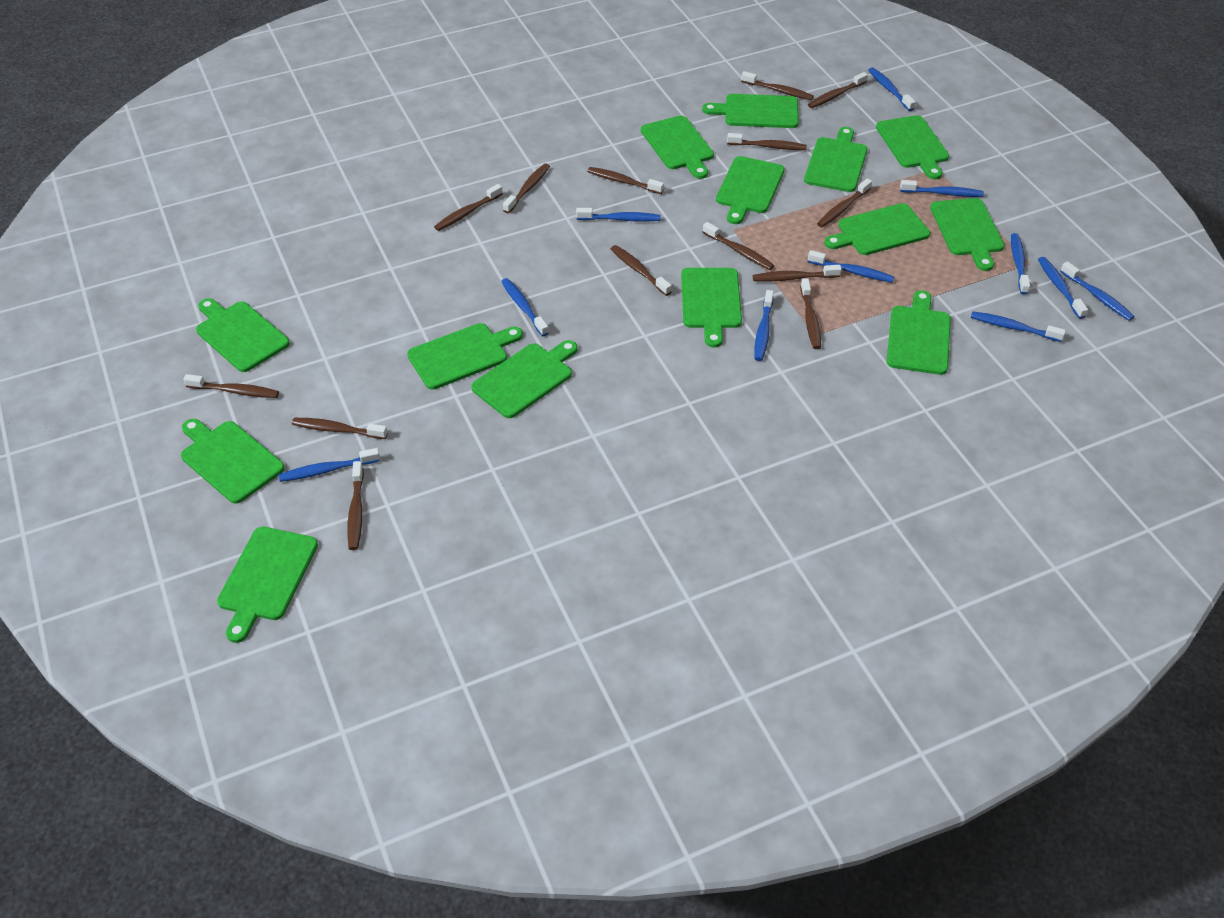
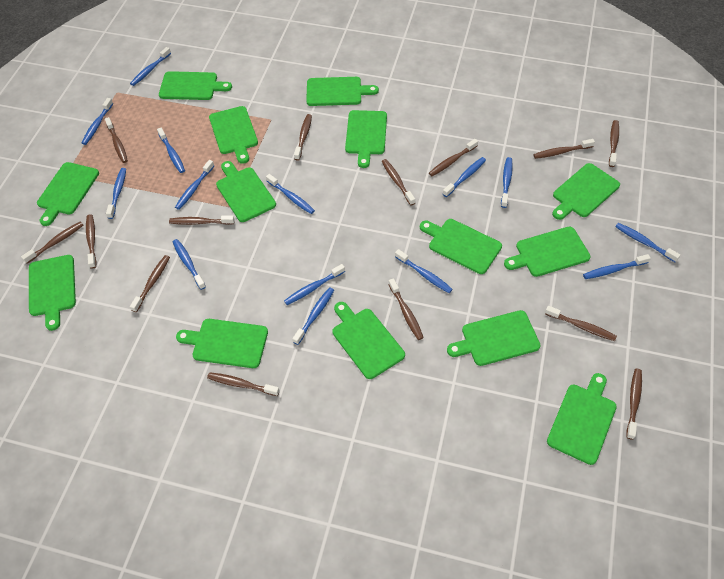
blue toothbrush: 11 -> 14

